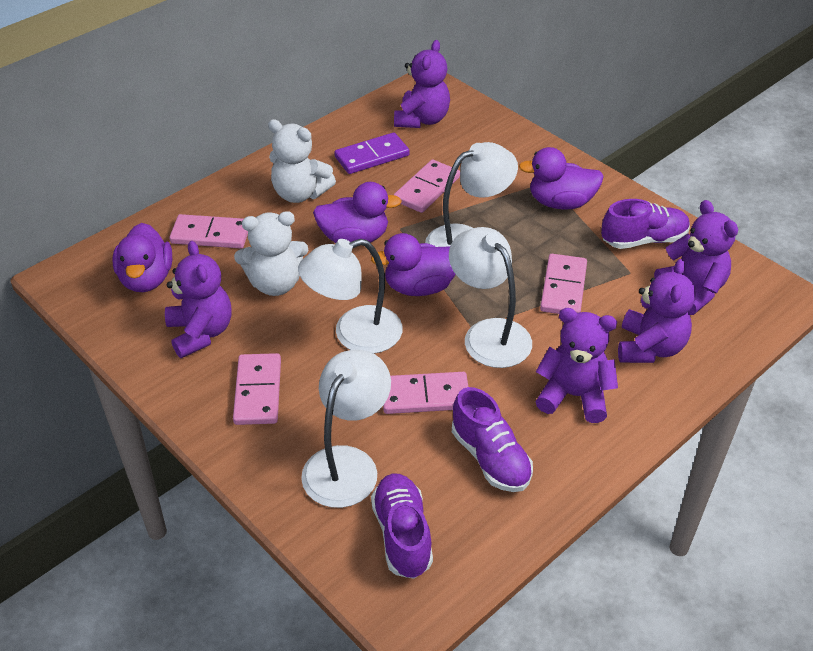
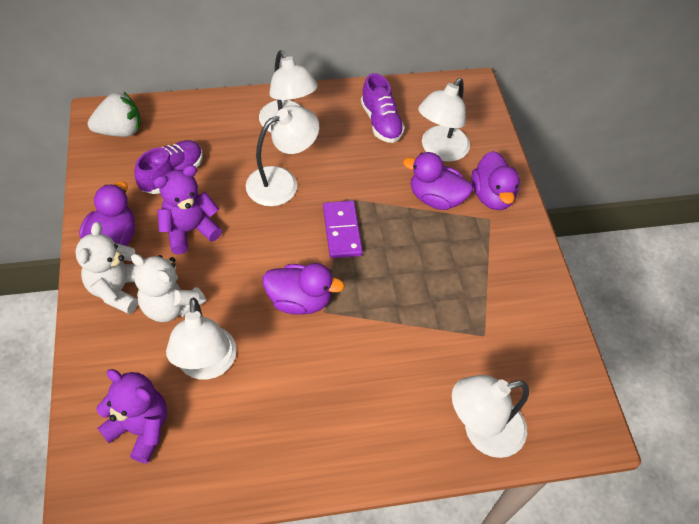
pink domino: 5 -> 0
purple shoe: 3 -> 2
purple teddy bear: 5 -> 2
white lamp: 4 -> 5
white strawberry: 0 -> 1

